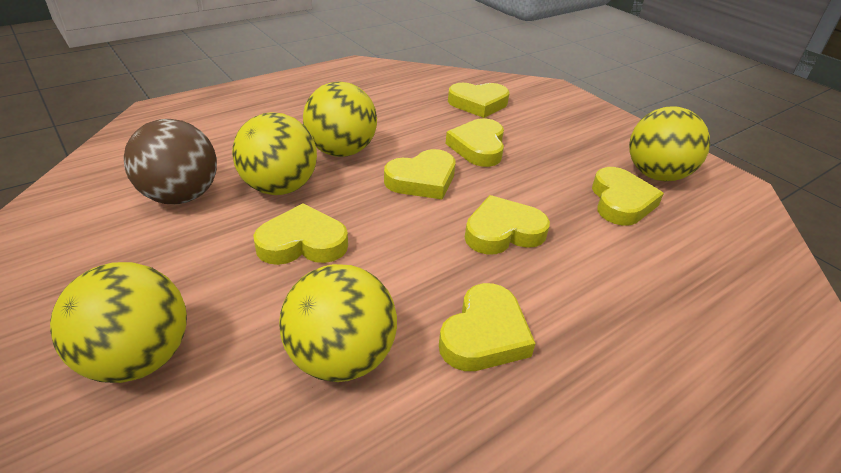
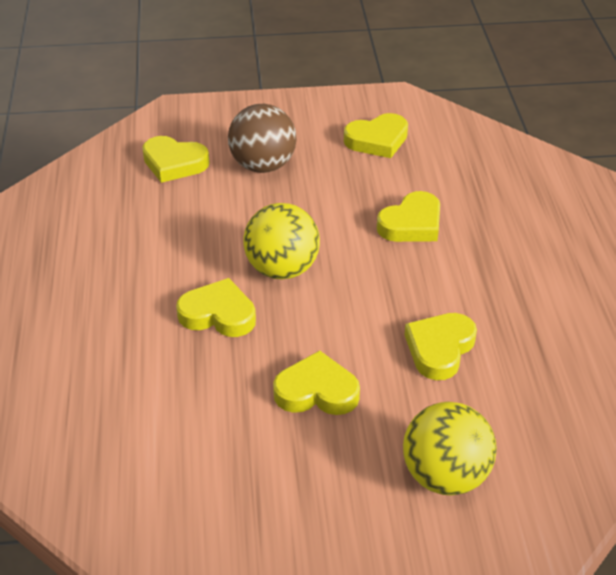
yellow ball: 5 -> 2
yellow heart: 7 -> 6

